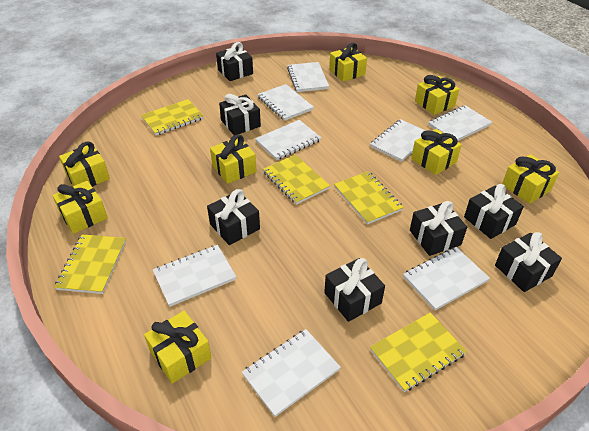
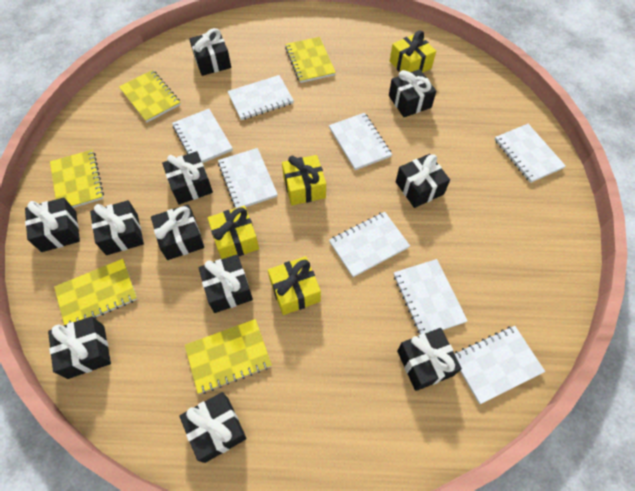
black gift: 7 -> 11
yellow gift: 8 -> 4

